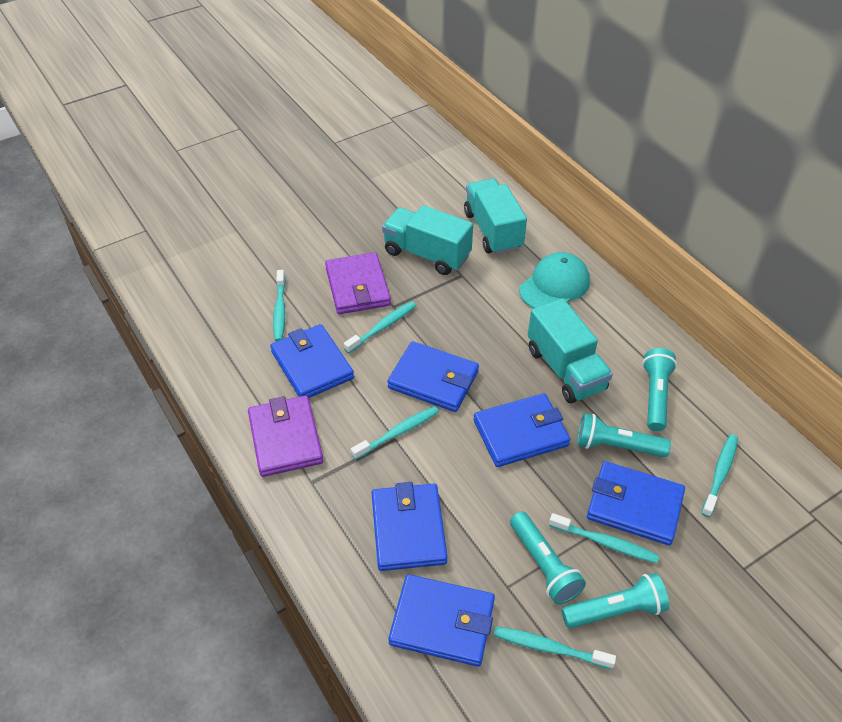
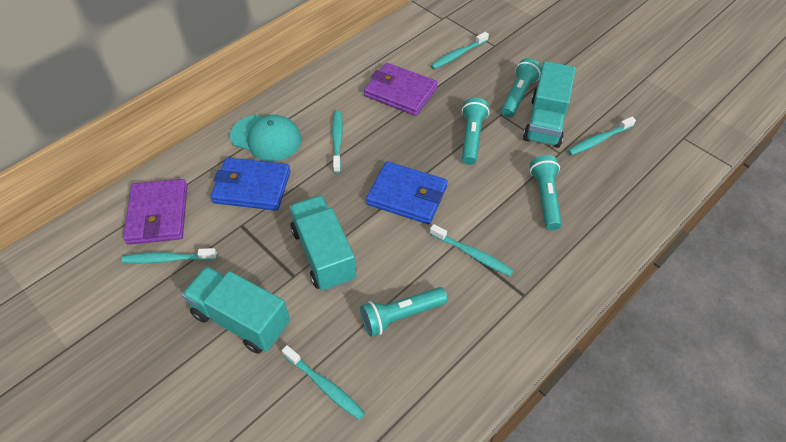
blue wallet: 6 -> 2

